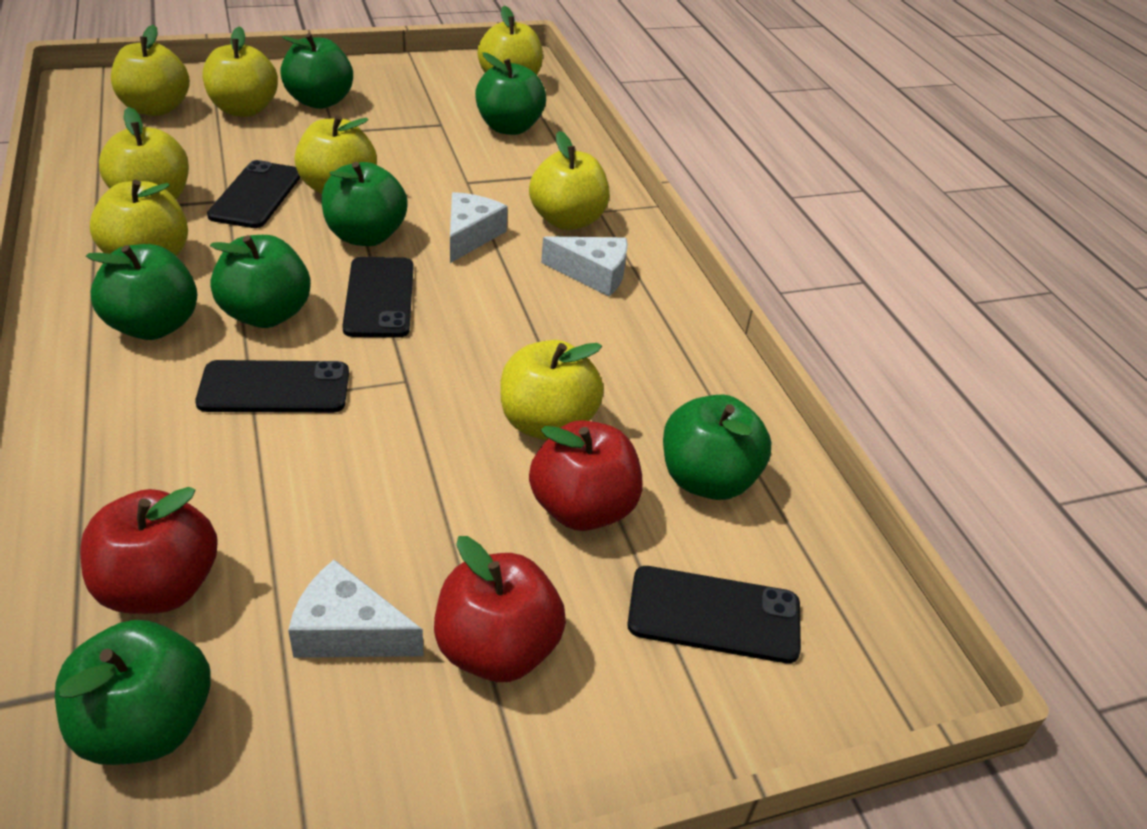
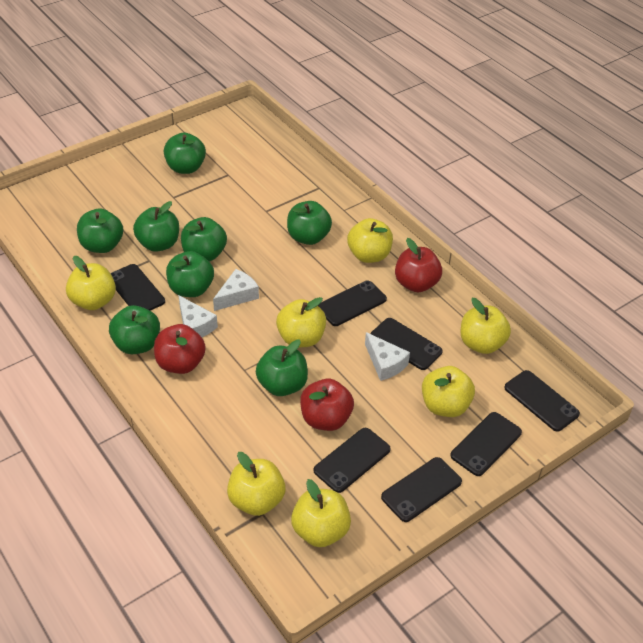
black phone: 4 -> 7
green apple: 7 -> 8
yellow apple: 8 -> 7

